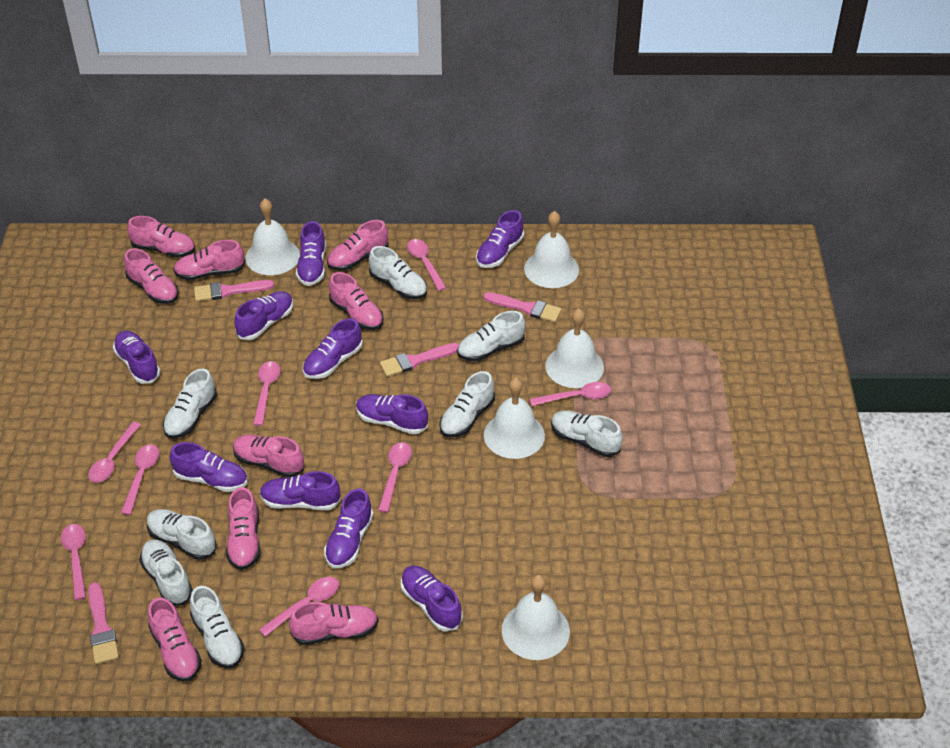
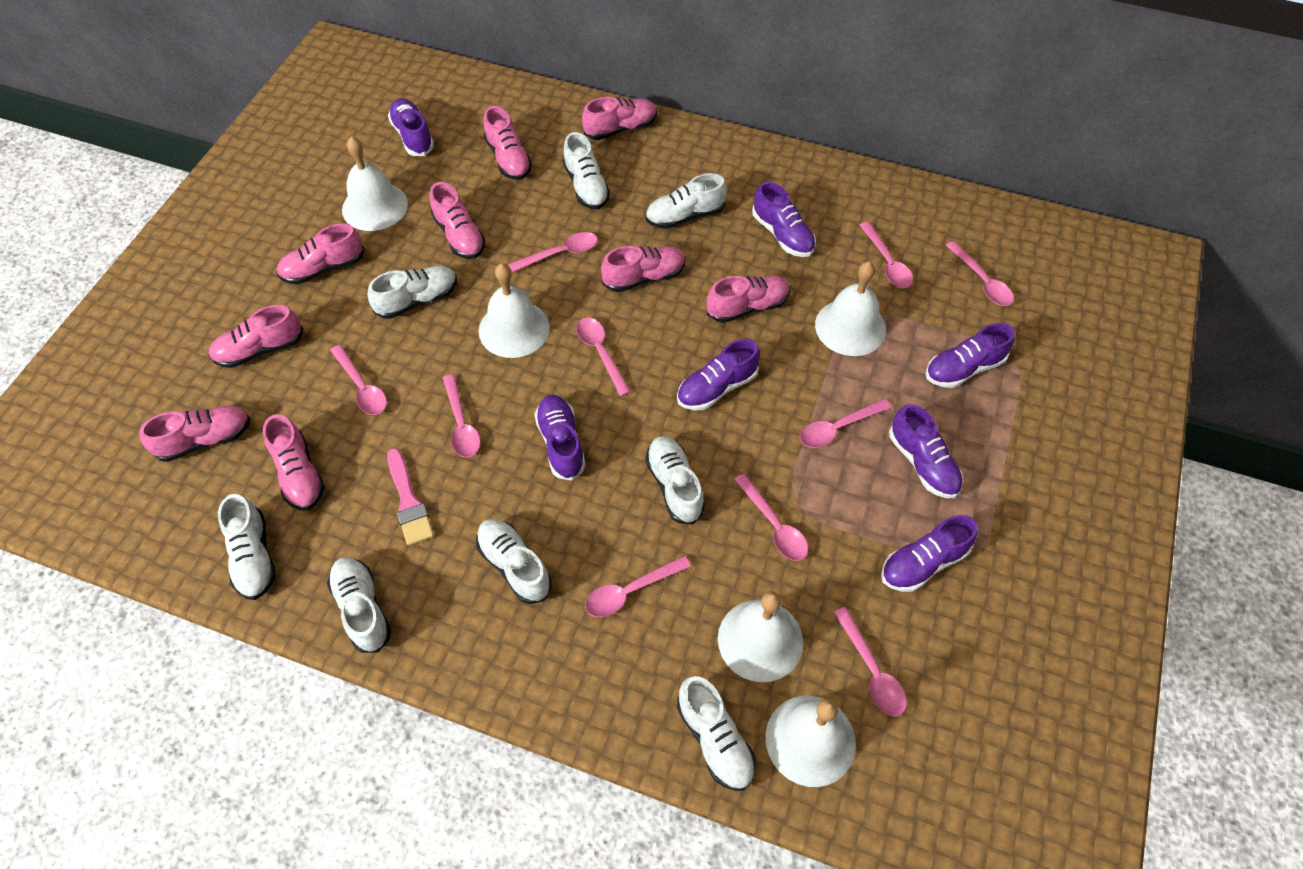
pink brush: 4 -> 1
pink spoon: 8 -> 10
purple shoe: 10 -> 7

